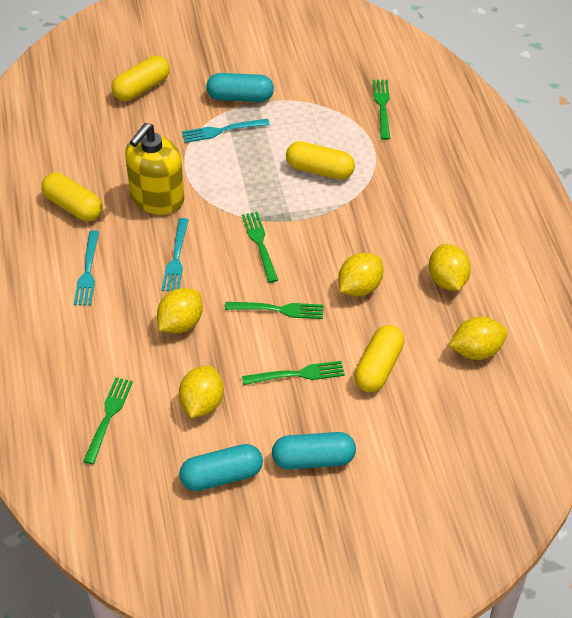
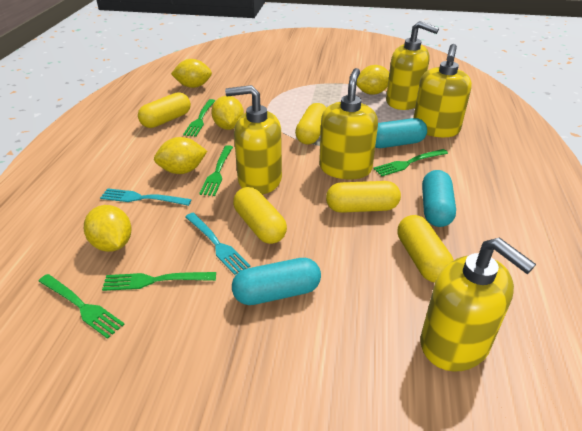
turquoise fork: 3 -> 2
yellow capsule: 4 -> 5
yellow soap dispenser: 1 -> 5

